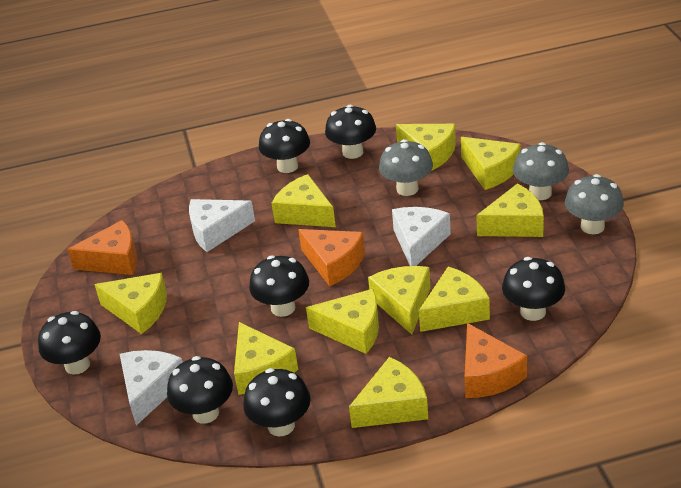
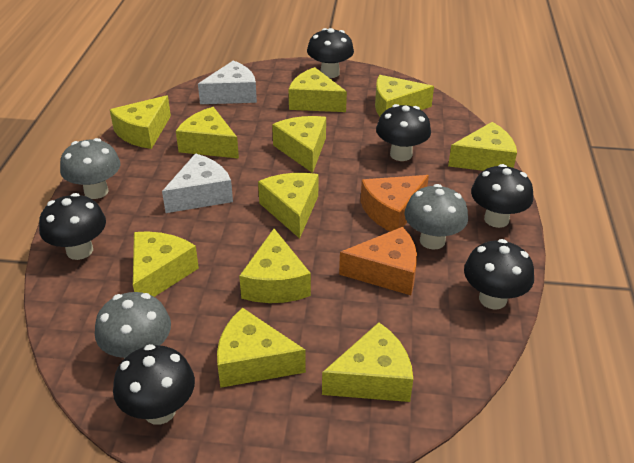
black mushroom: 7 -> 6
orange cheese: 3 -> 2
white cheese: 3 -> 2
yellow cheese: 10 -> 11

